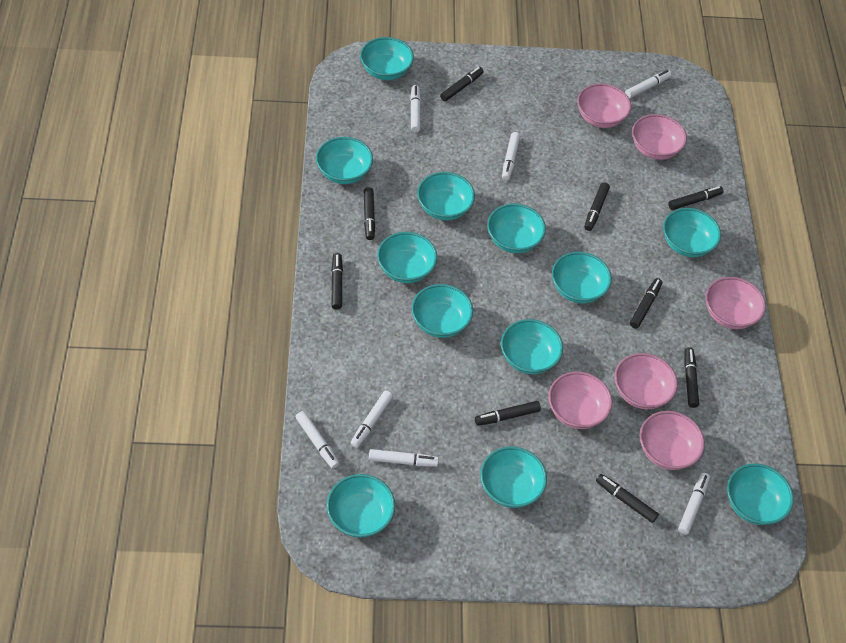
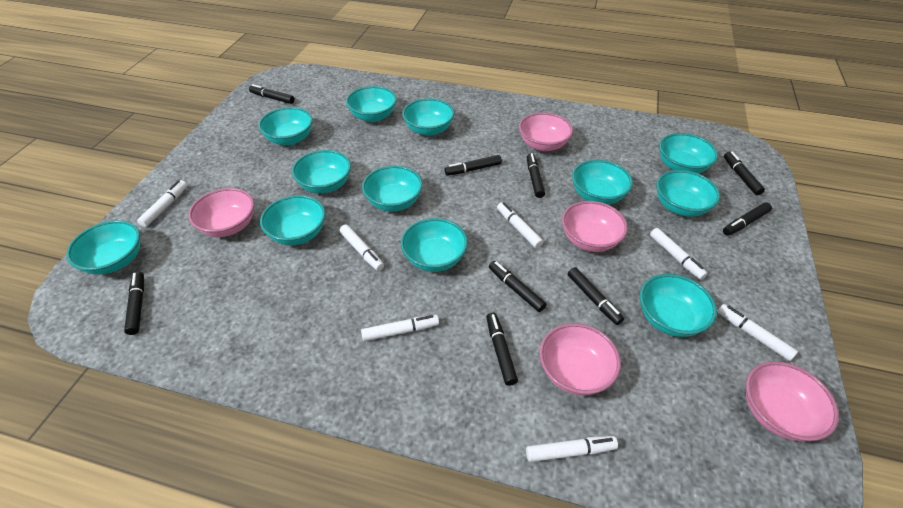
pink bowl: 6 -> 5

